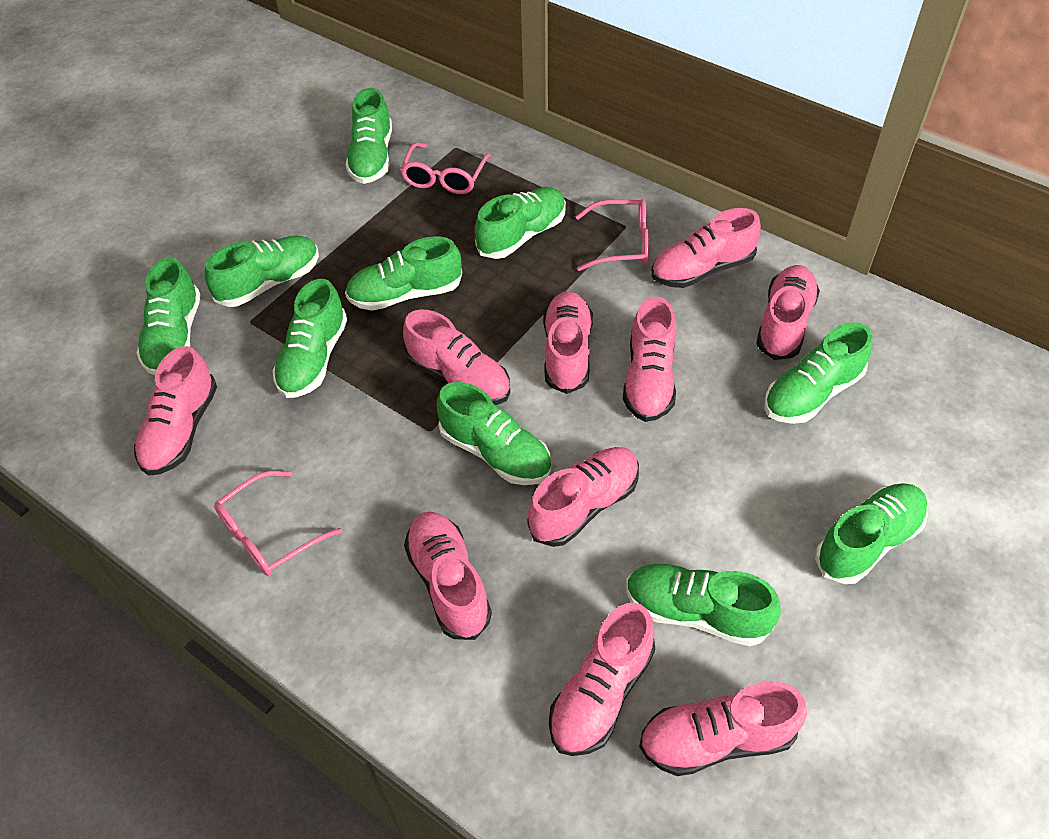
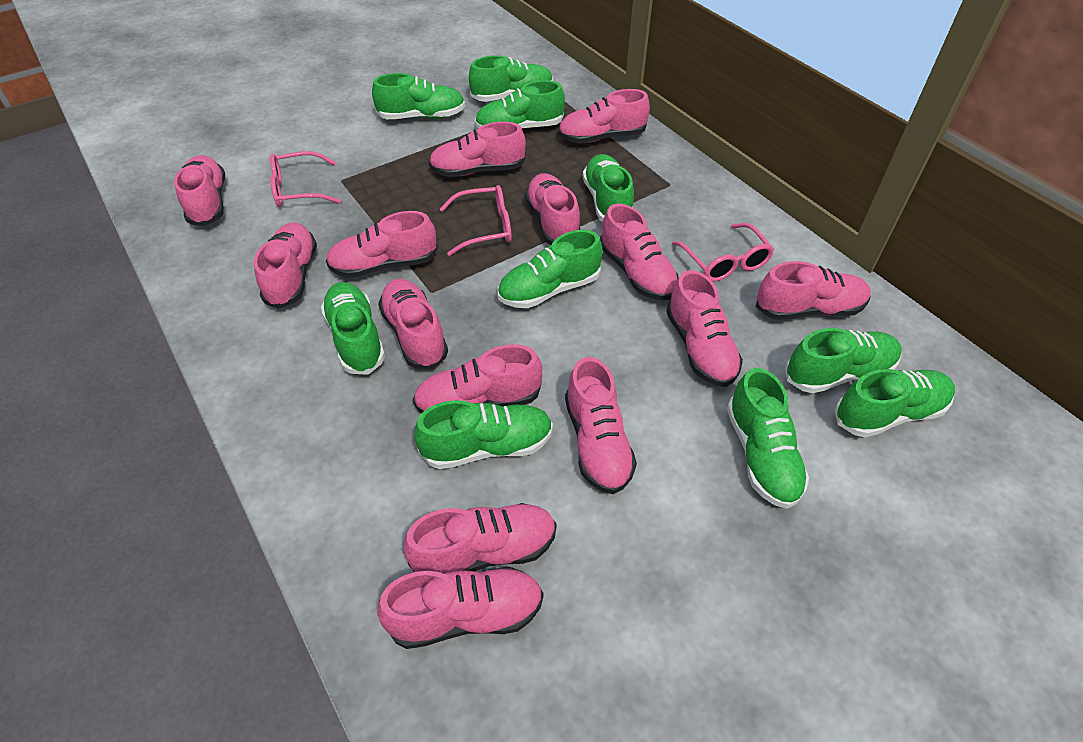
pink shoe: 10 -> 14

